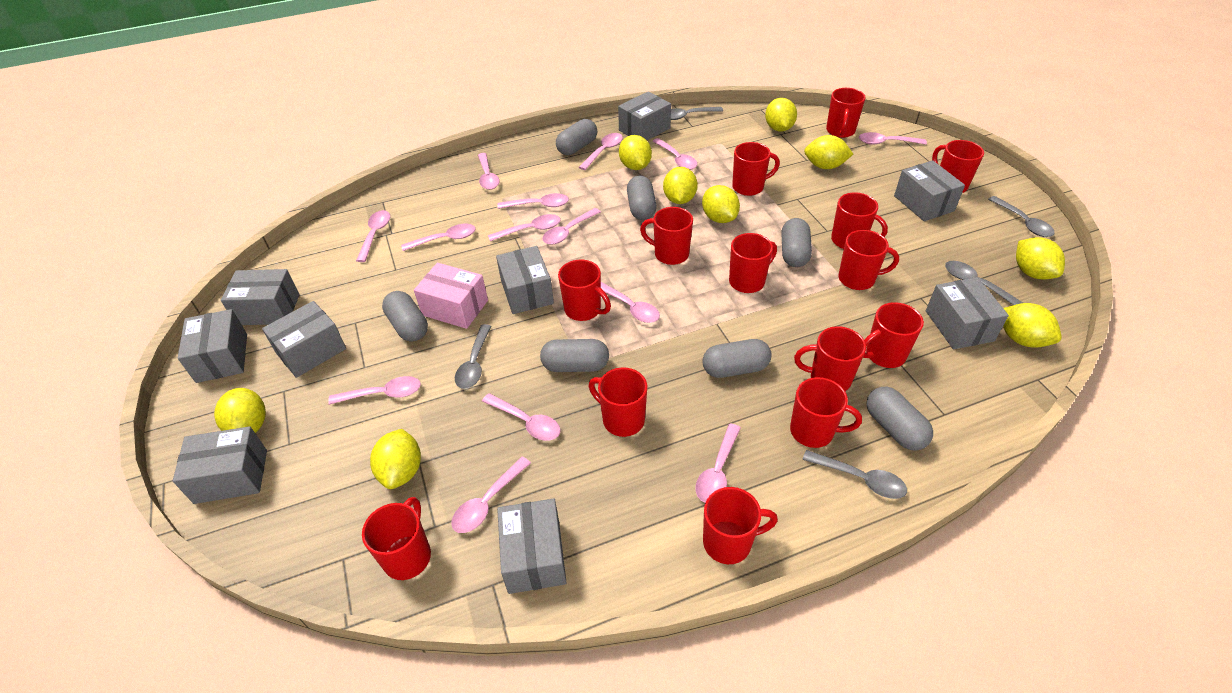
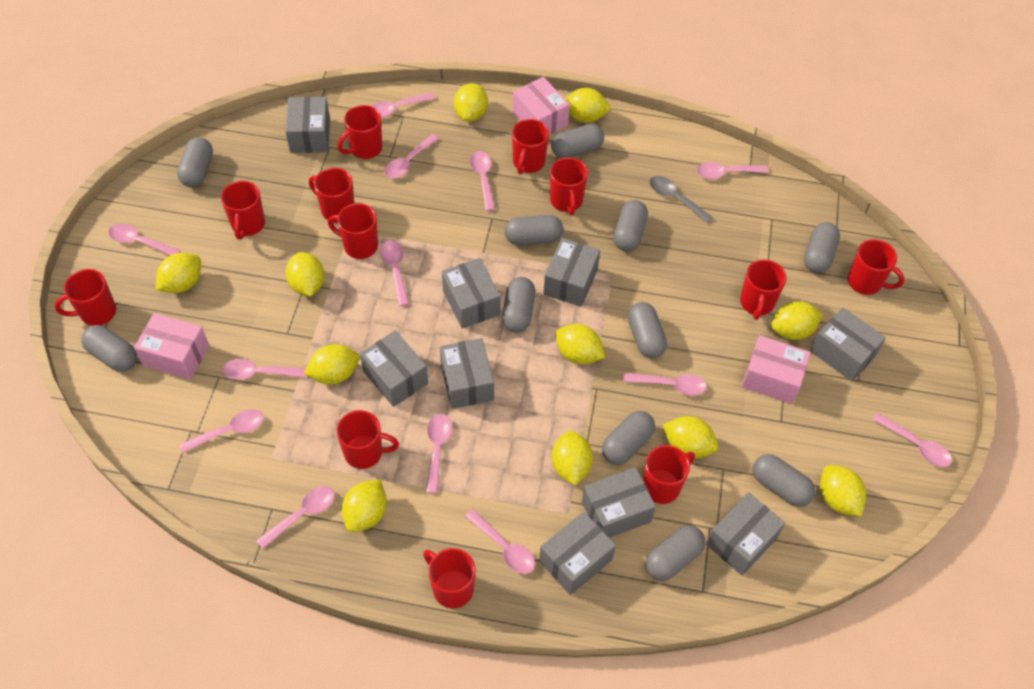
grey capsule: 7 -> 11
grey spoon: 5 -> 1
pink box: 1 -> 3
pink spoon: 14 -> 13
red mug: 14 -> 12
yellow lemon: 9 -> 11

